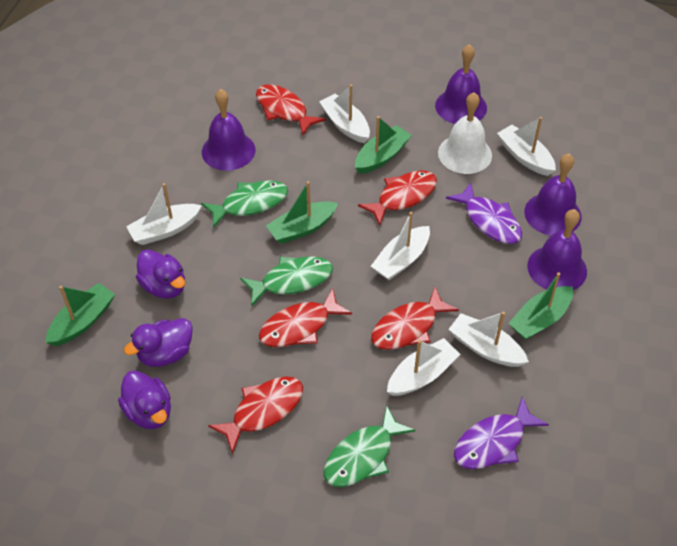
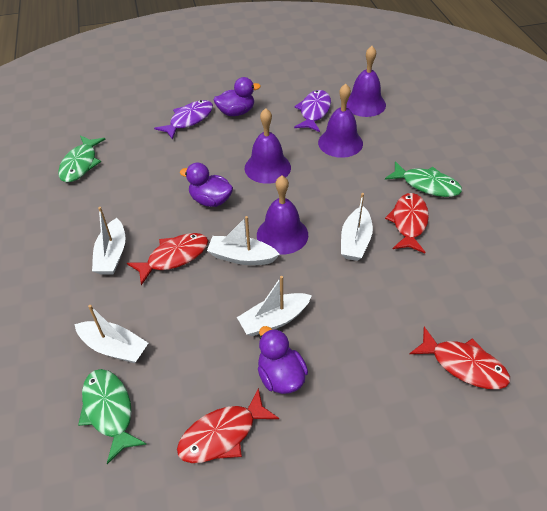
green boat: 4 -> 0
red fish: 5 -> 4
white bell: 1 -> 0
white boat: 6 -> 5

